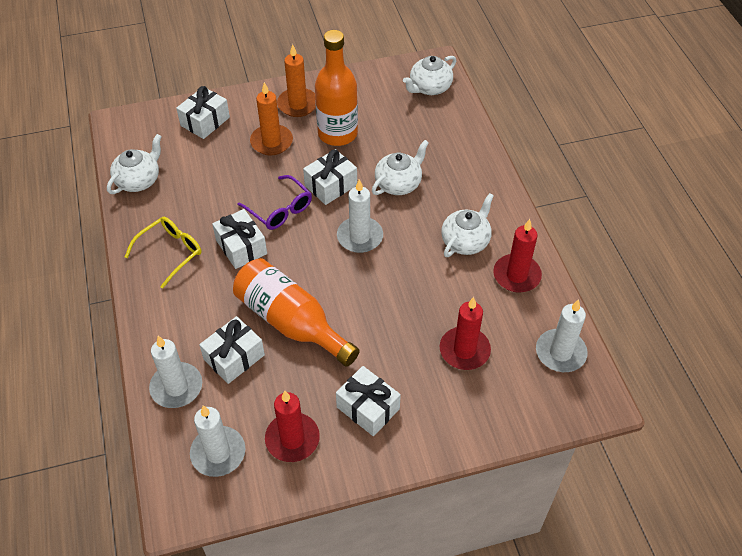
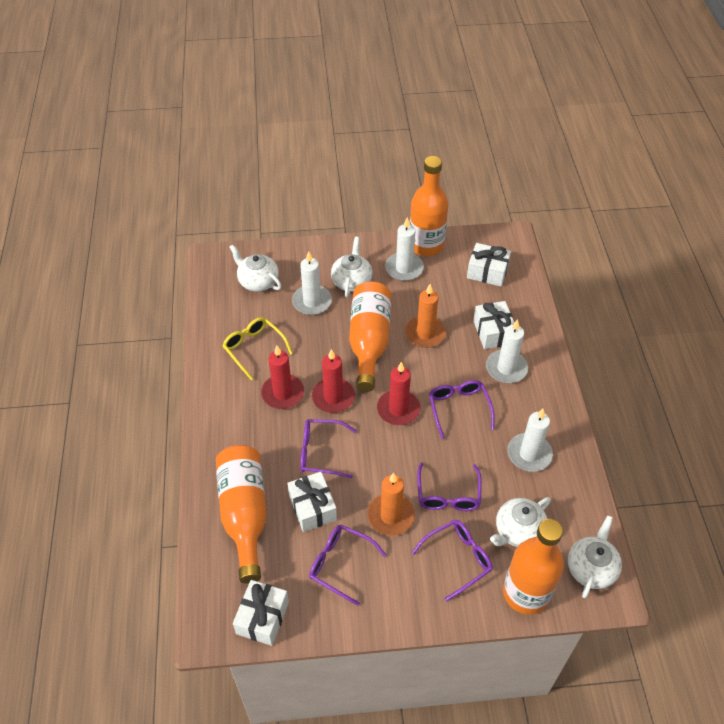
orange bottle: 2 -> 4
purple glasses: 1 -> 5
white gift: 5 -> 4

